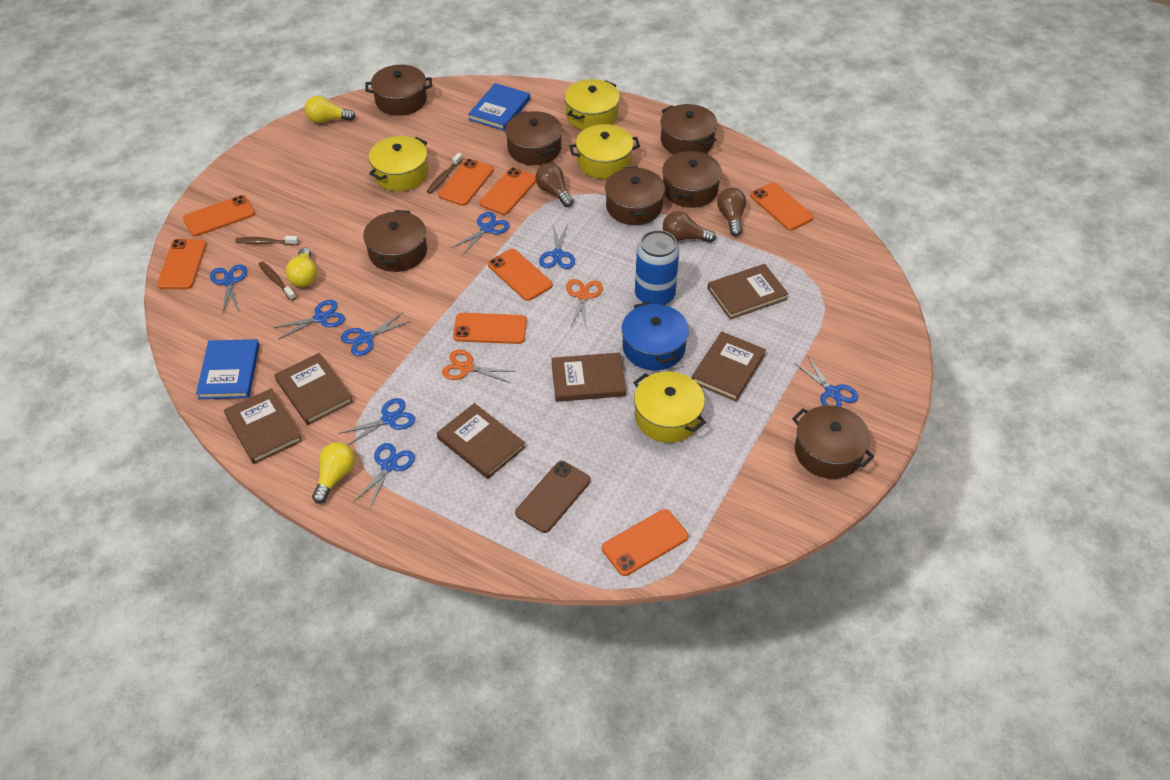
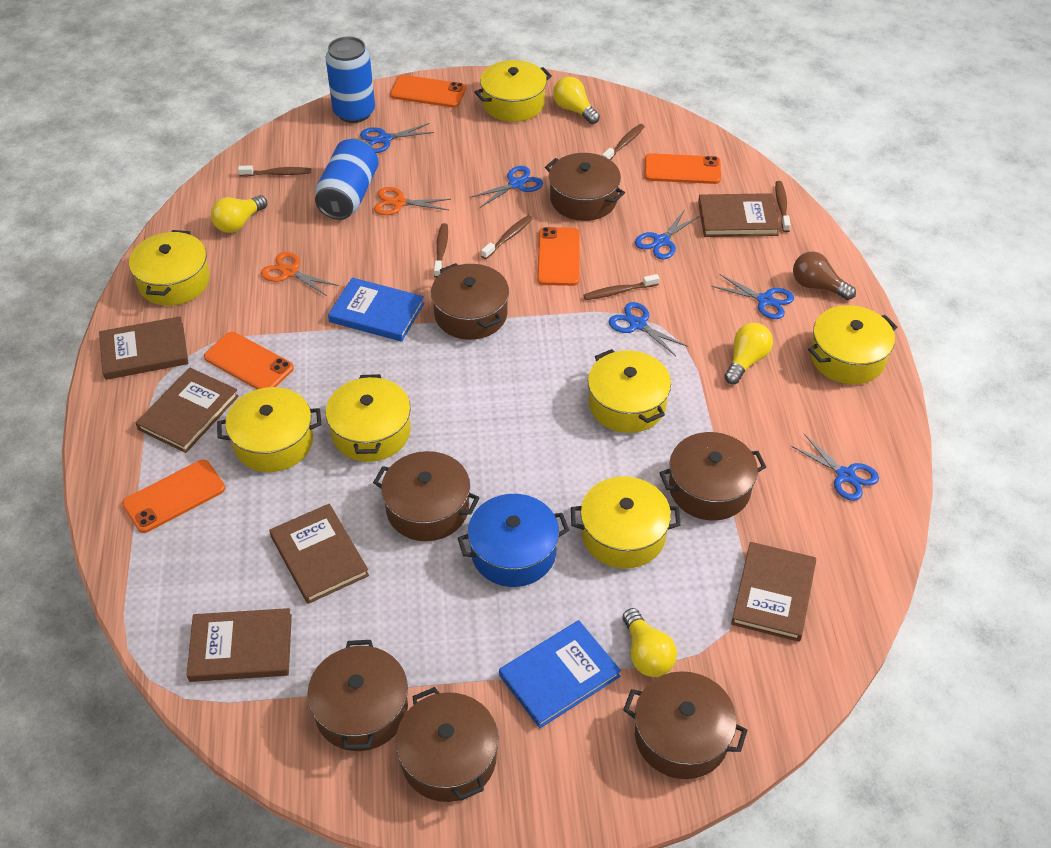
blue can: 1 -> 2
blue scissors: 8 -> 6
brown light bulb: 3 -> 1
brown phone: 1 -> 0
brown toothbrush: 3 -> 6
orange phone: 8 -> 5
yellow light bulb: 3 -> 4
yellow pot: 4 -> 7

